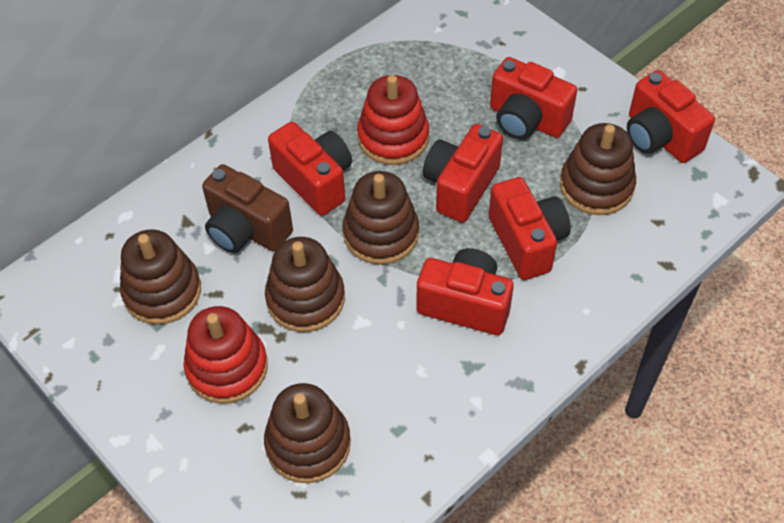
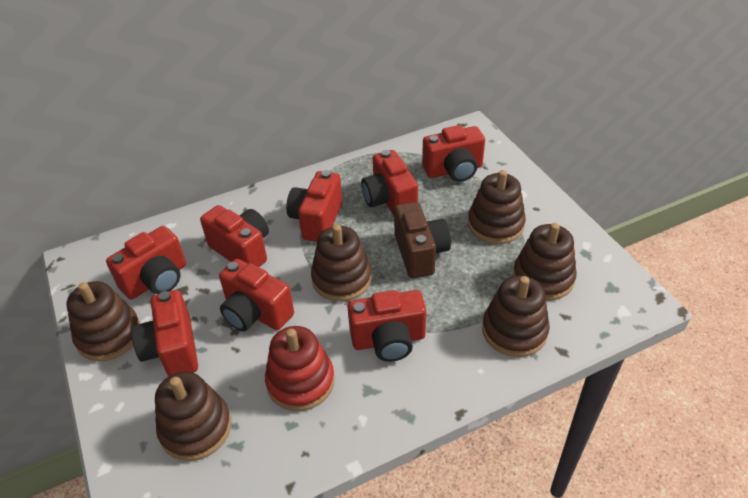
brown stacking toy: 5 -> 6
red camera: 6 -> 8
red stacking toy: 2 -> 1

